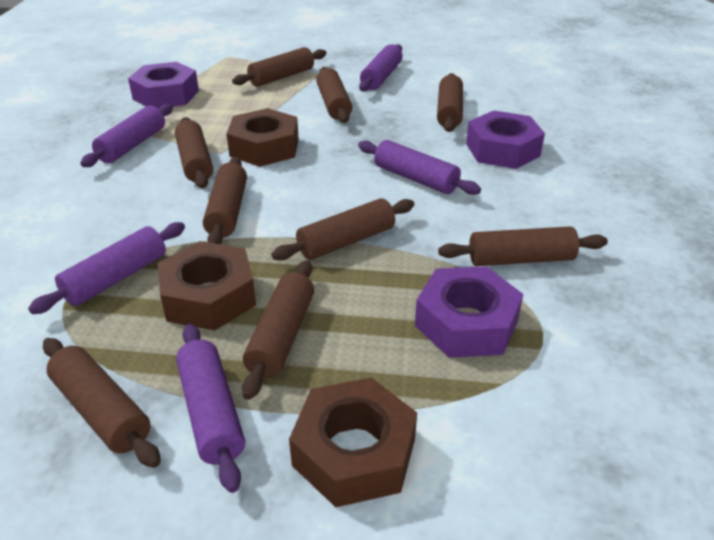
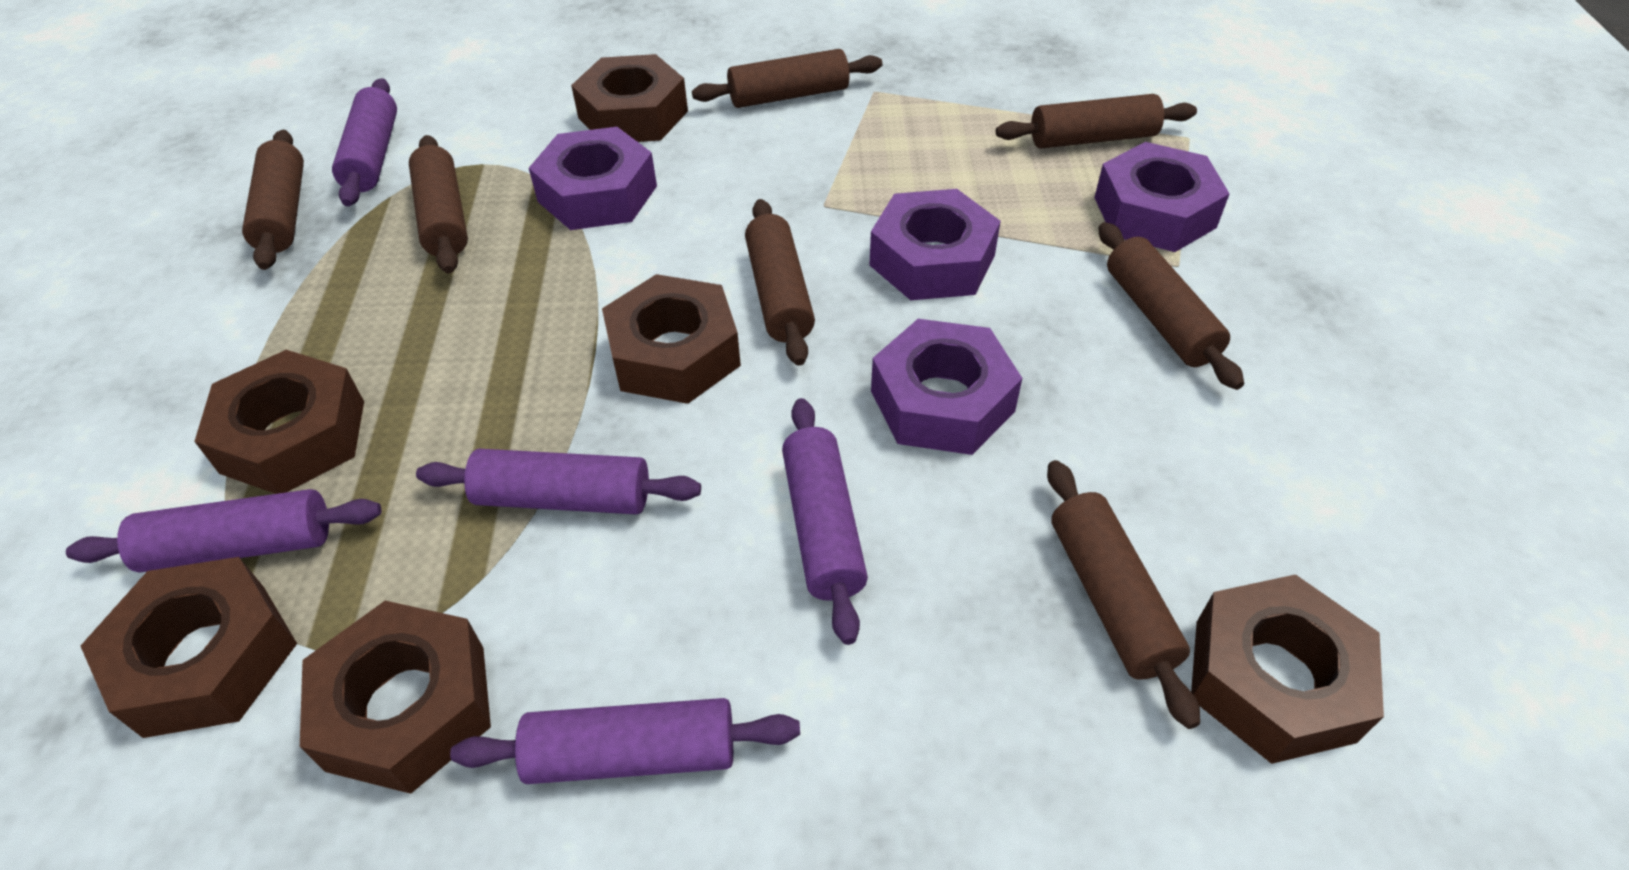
brown nut: 3 -> 6
brown rolling pin: 9 -> 7
purple nut: 3 -> 4

